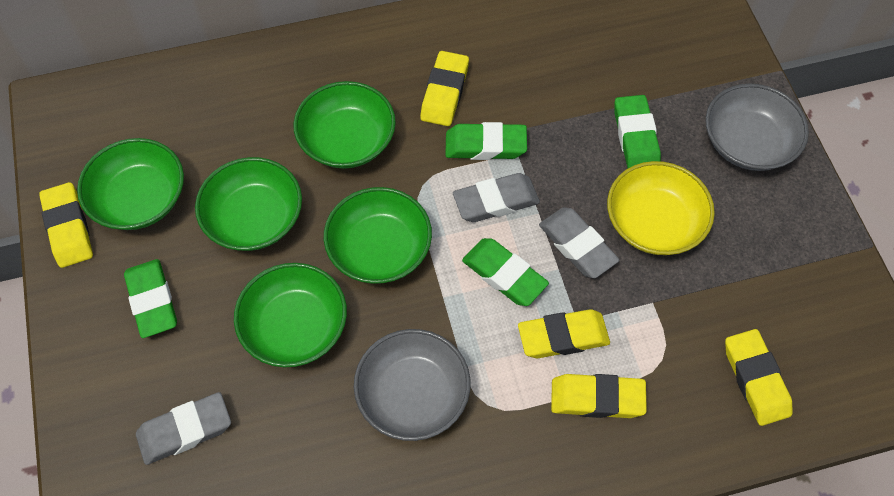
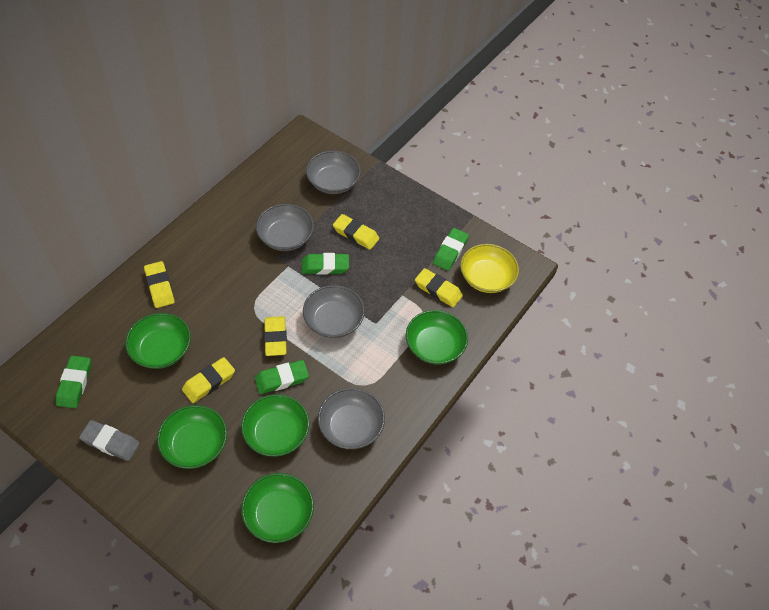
grey bowl: 2 -> 4
grey eraser: 3 -> 1

